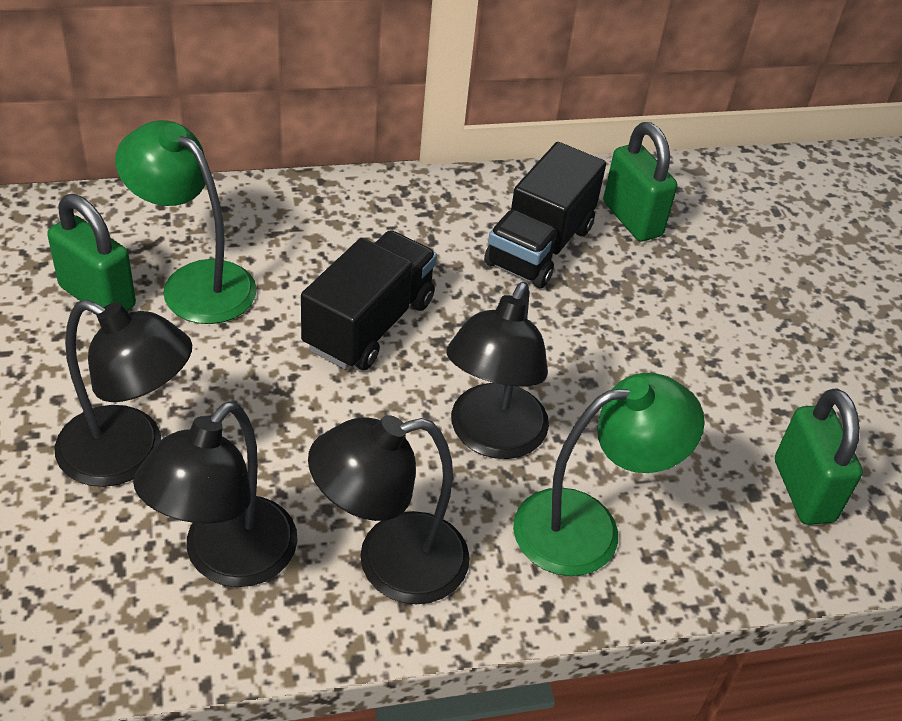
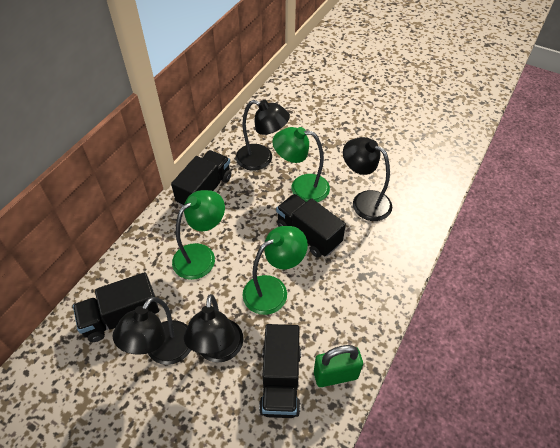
black truck: 2 -> 4
green lamp: 2 -> 3
green padlock: 3 -> 1

